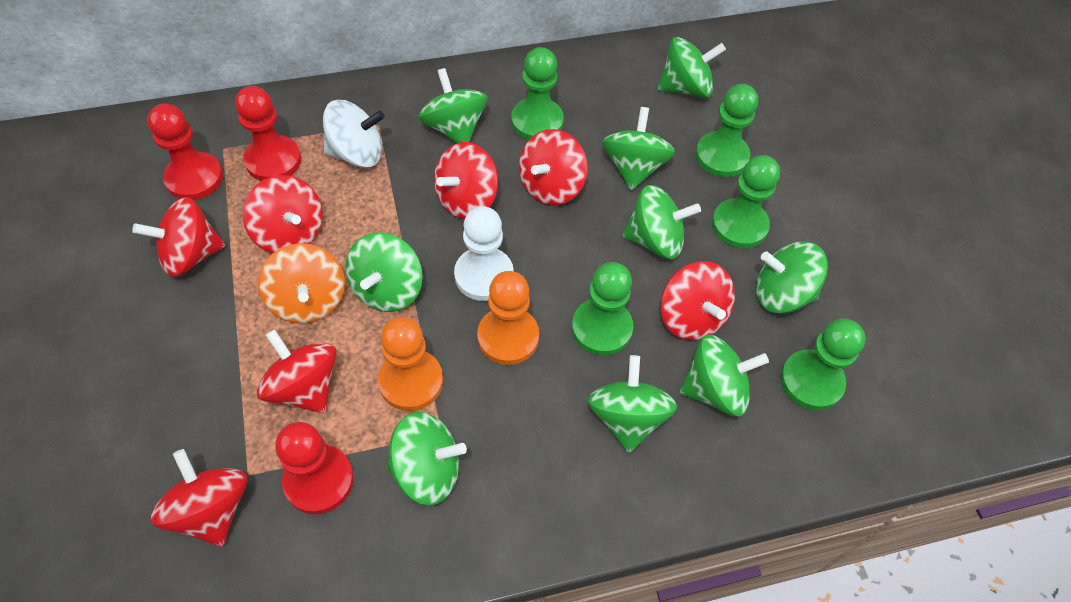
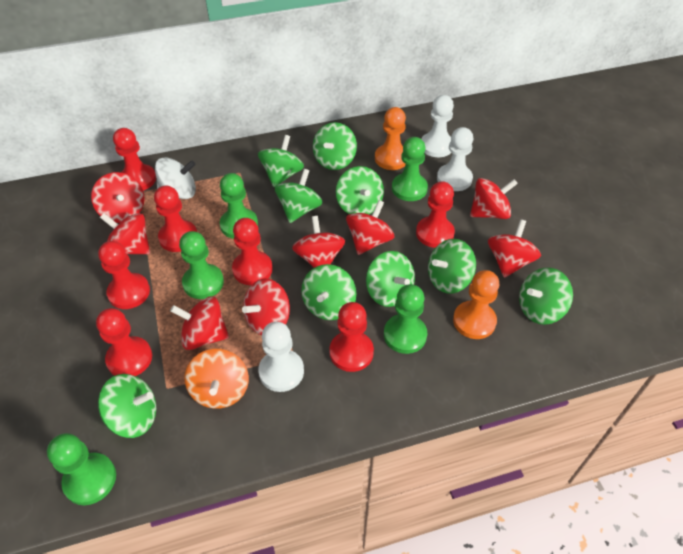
red pawn: 3 -> 7
red spinning top: 7 -> 8
white pawn: 1 -> 3

